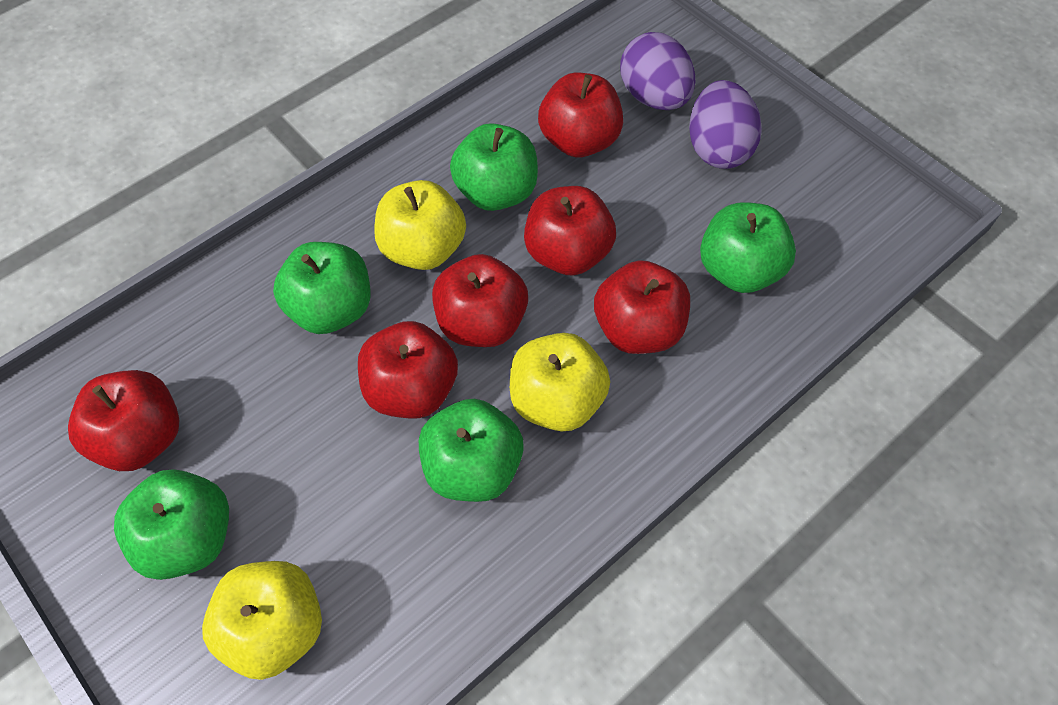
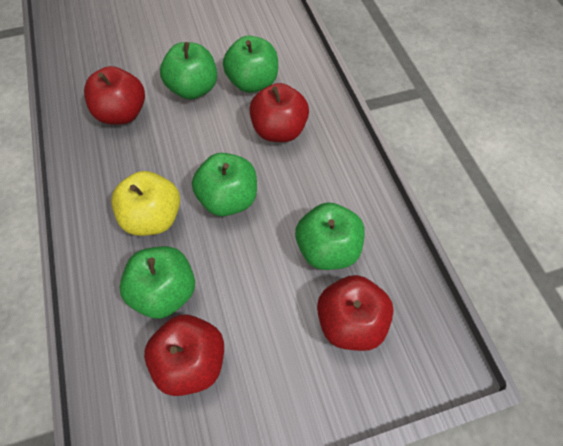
purple egg: 2 -> 0
red apple: 6 -> 4
yellow apple: 3 -> 1

